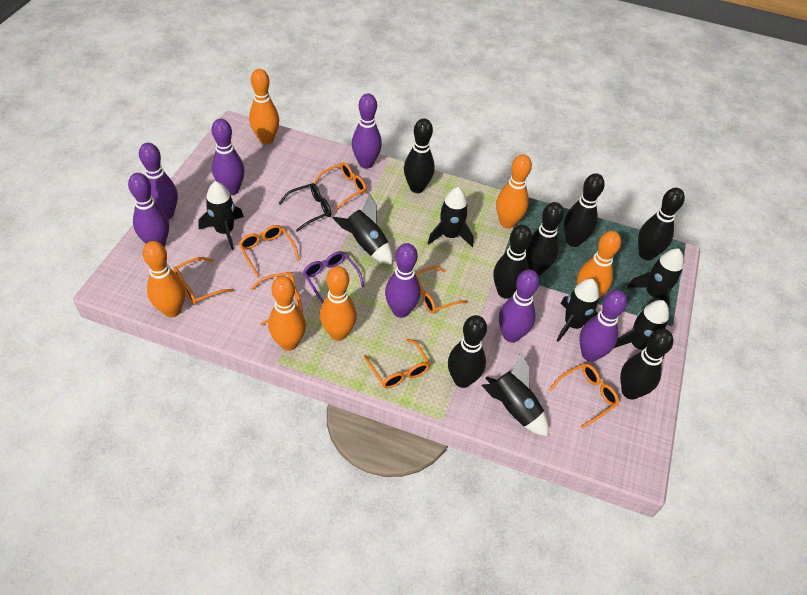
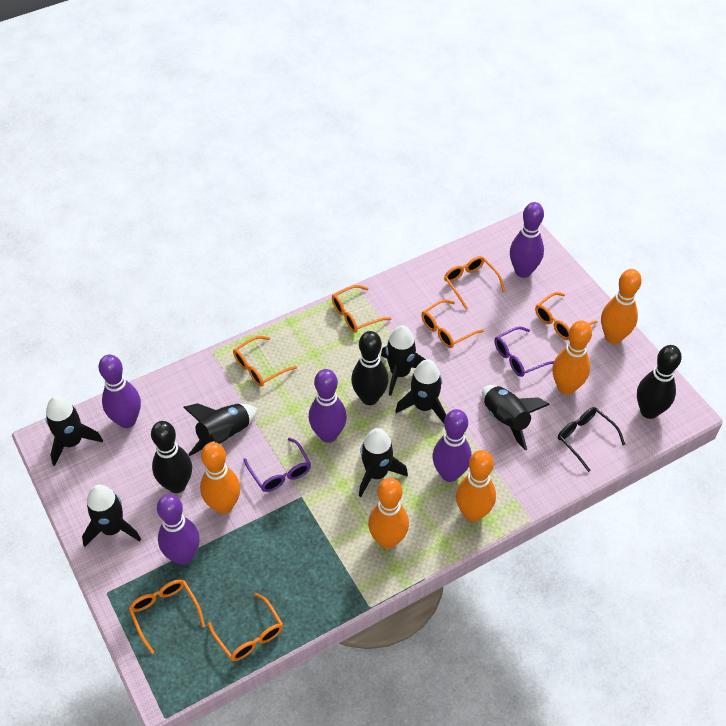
black bowling pin: 7 -> 3
orange bowling pin: 6 -> 5
purple bowling pin: 7 -> 5
purple glasses: 1 -> 2

